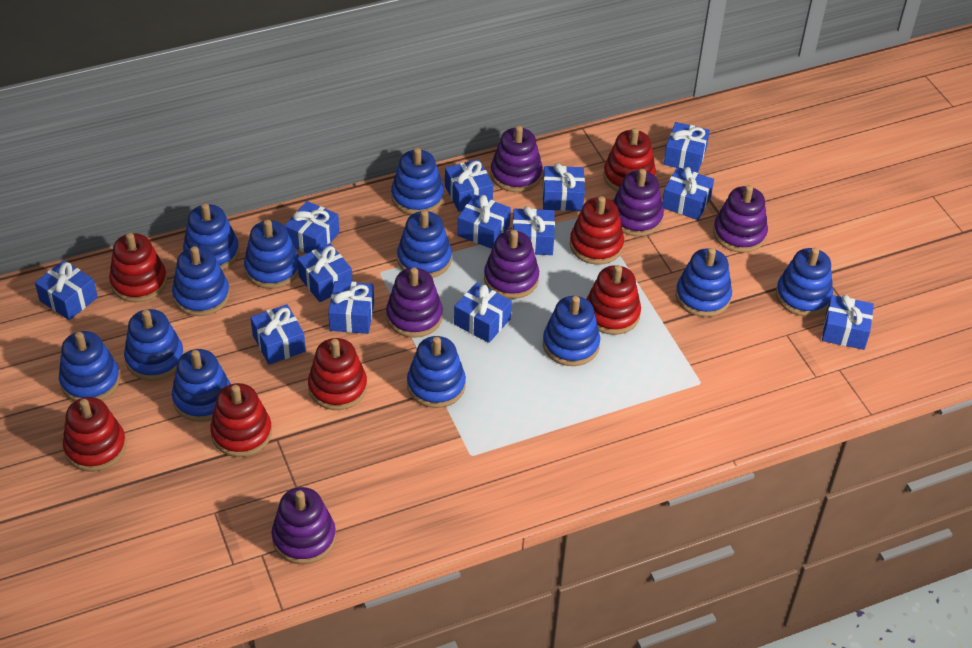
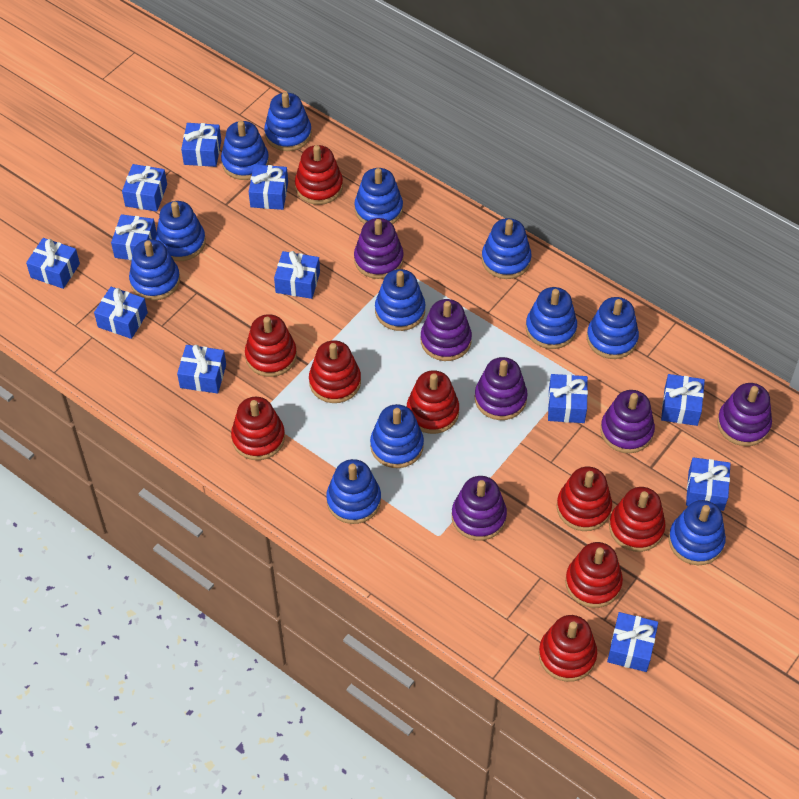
blue gift: 13 -> 12
red stacking toy: 7 -> 9

